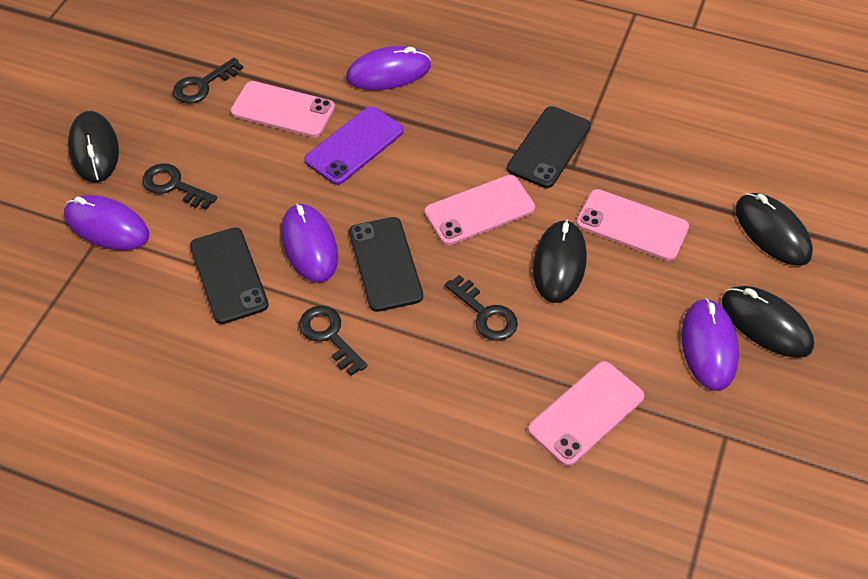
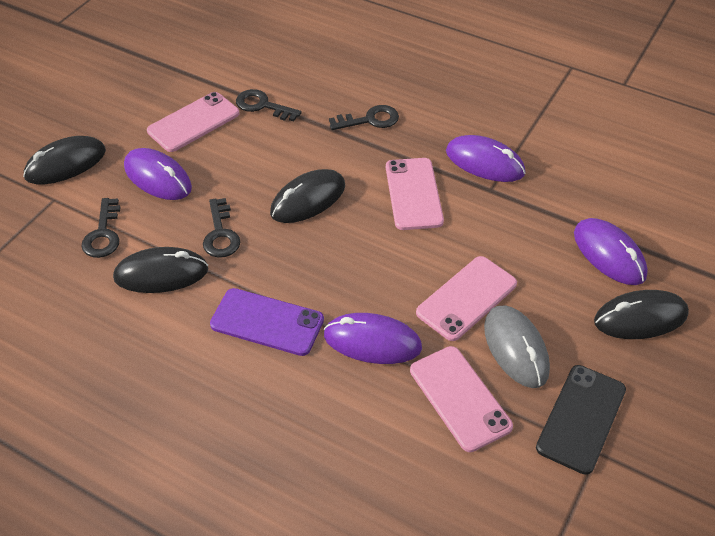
black phone: 3 -> 1
grey mouse: 0 -> 1

